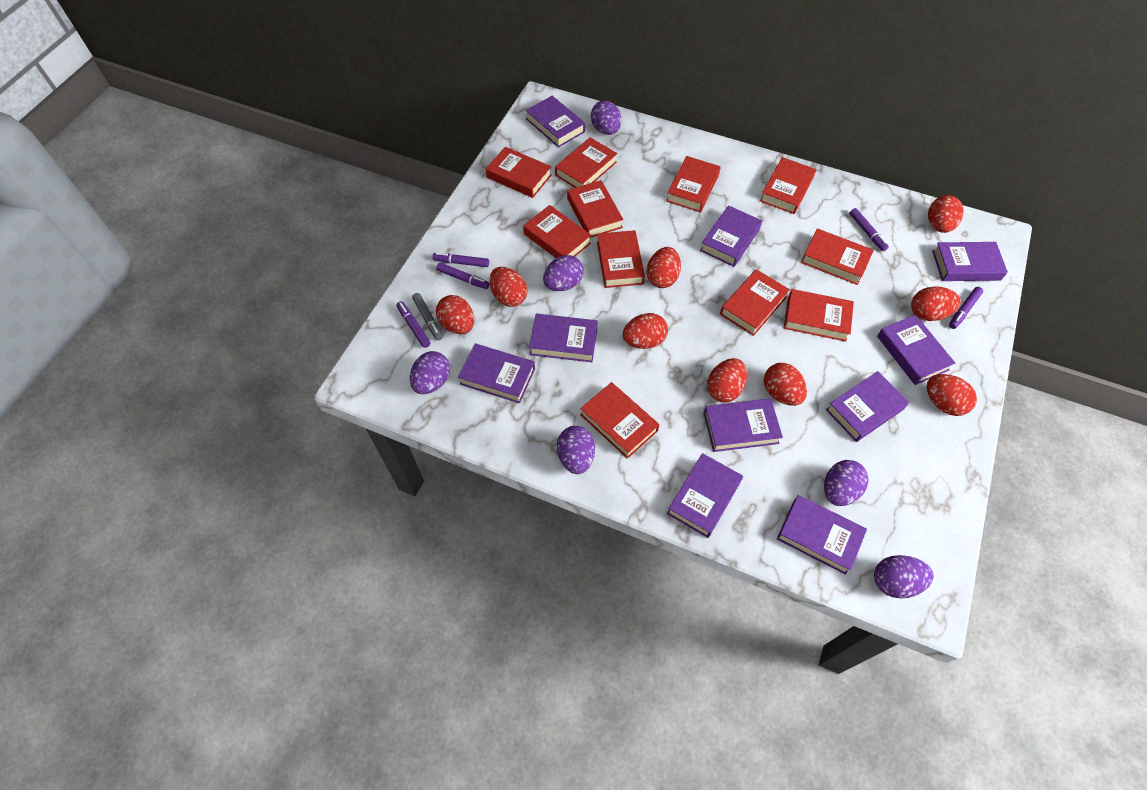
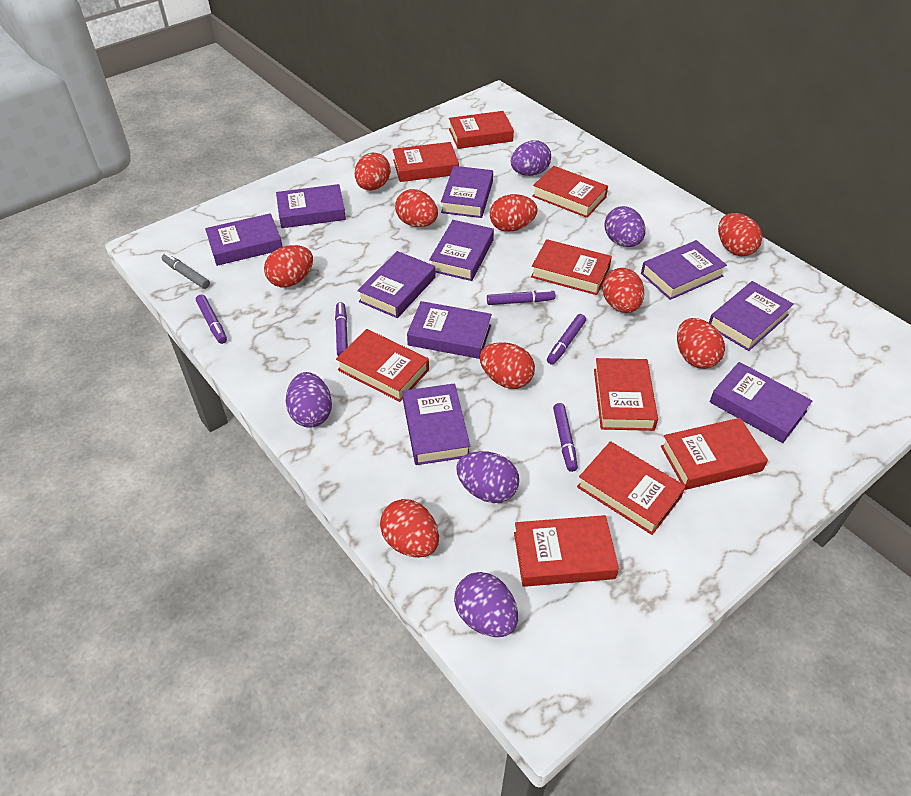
purple egg: 6 -> 5
red book: 11 -> 9

